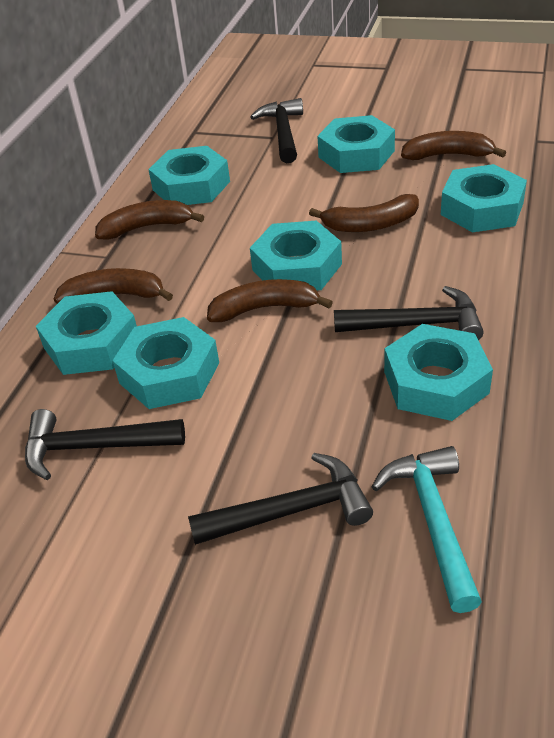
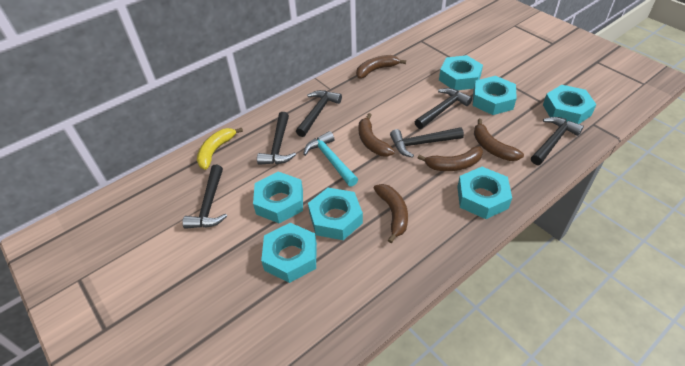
black hammer: 4 -> 6
yellow banana: 0 -> 1

